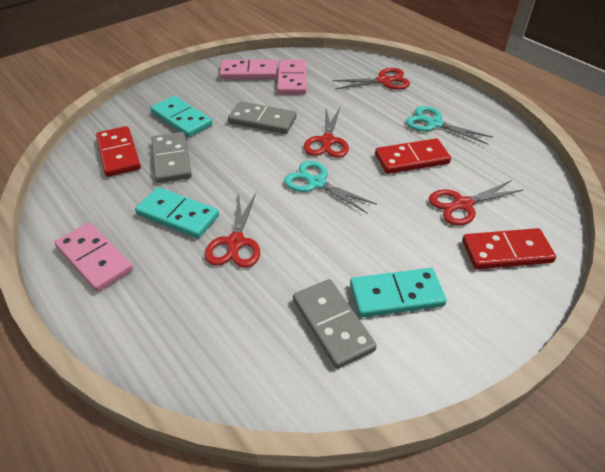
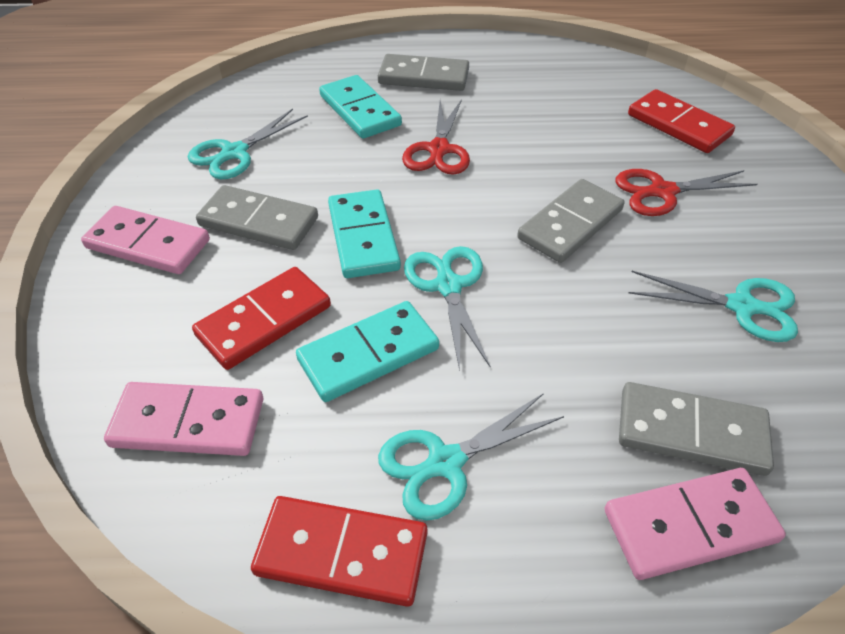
grey domino: 3 -> 4
red scissors: 4 -> 2
turquoise scissors: 2 -> 4

